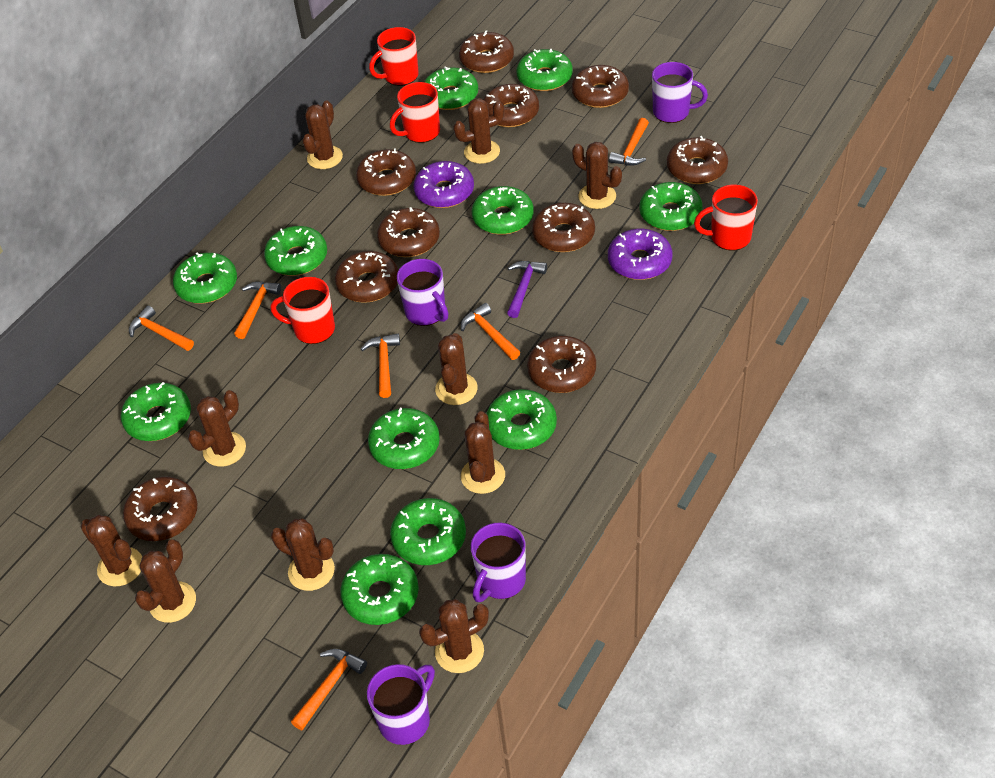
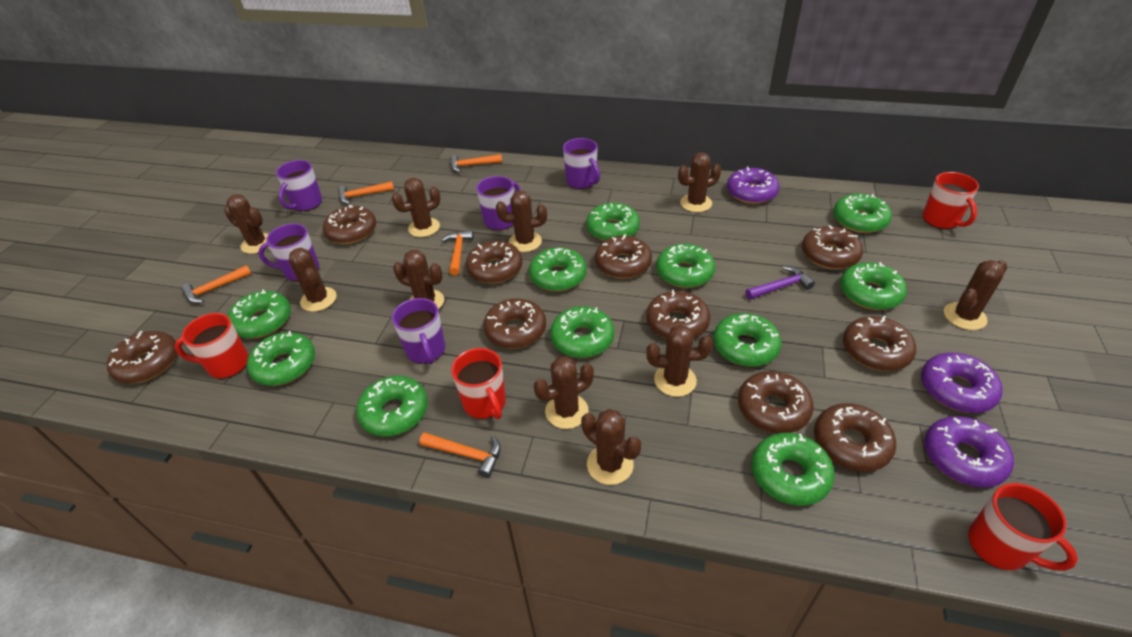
orange hammer: 6 -> 5
purple donut: 2 -> 3
purple mug: 4 -> 5

